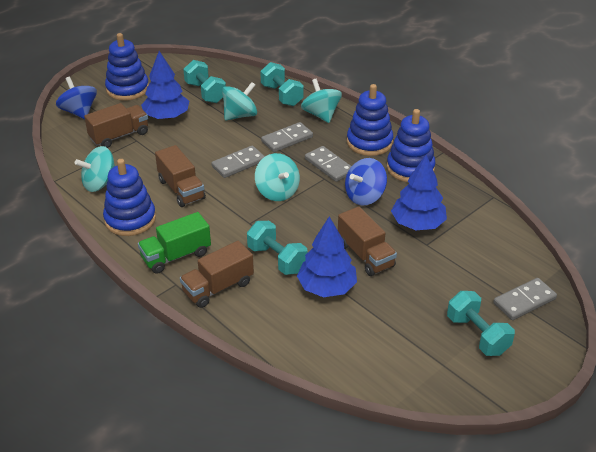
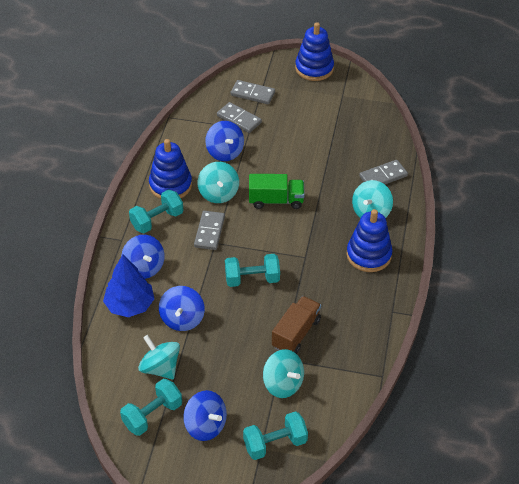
blue spinning top: 2 -> 4
blue stacking toy: 4 -> 3
blue tree: 3 -> 1
brown truck: 4 -> 1

